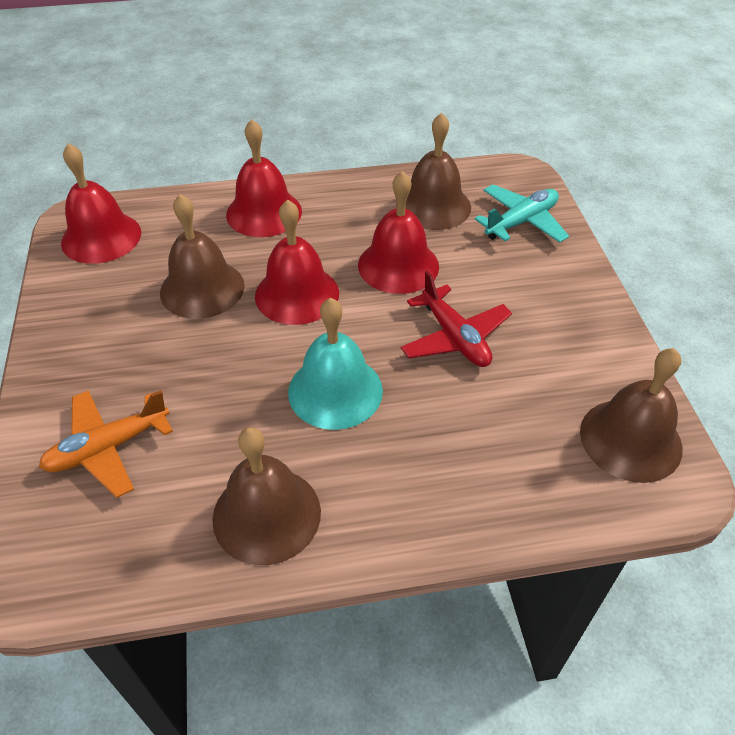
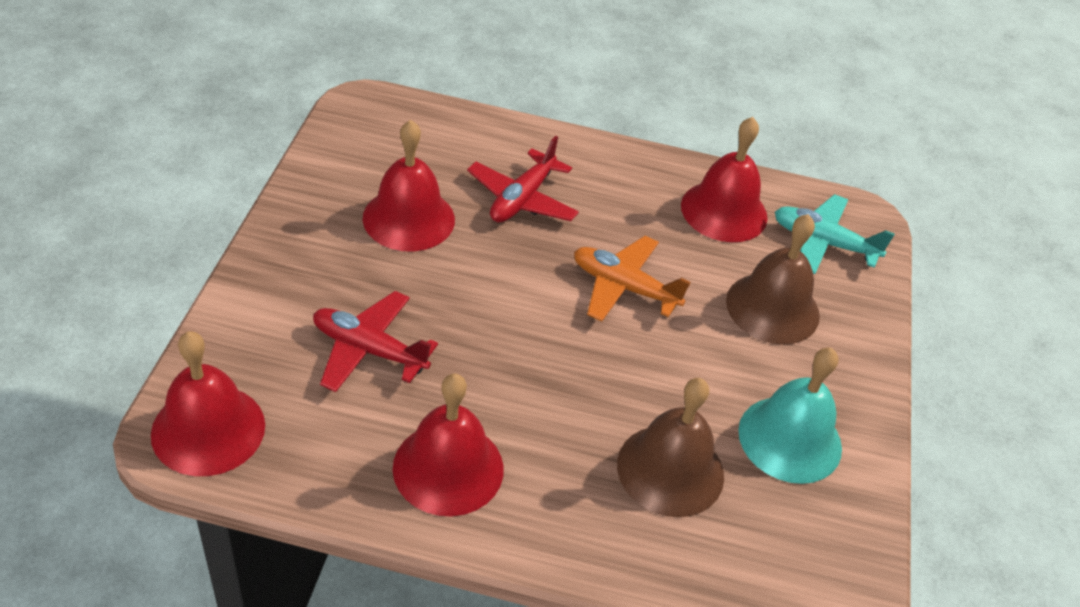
brown bell: 4 -> 2
red plane: 1 -> 2

